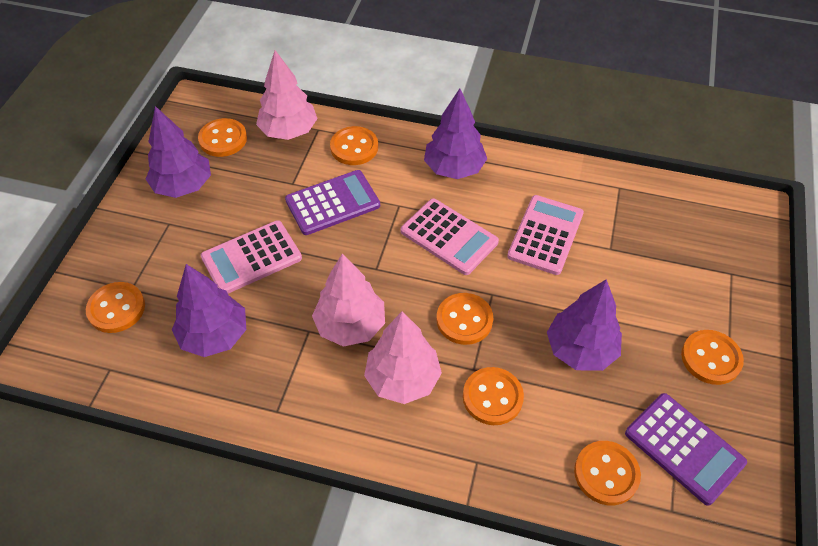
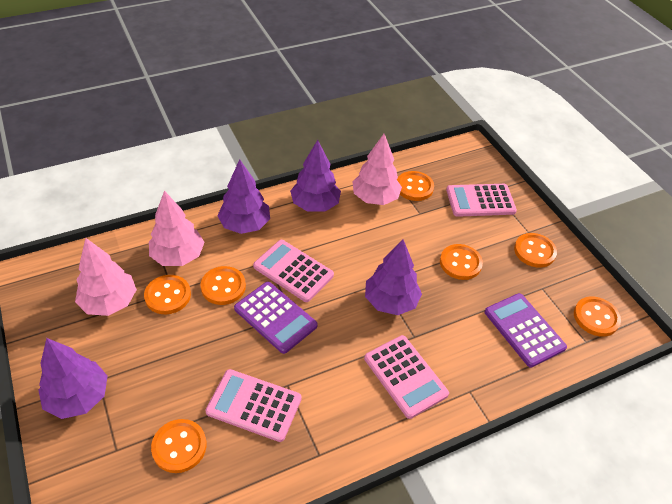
pink calculator: 3 -> 4

